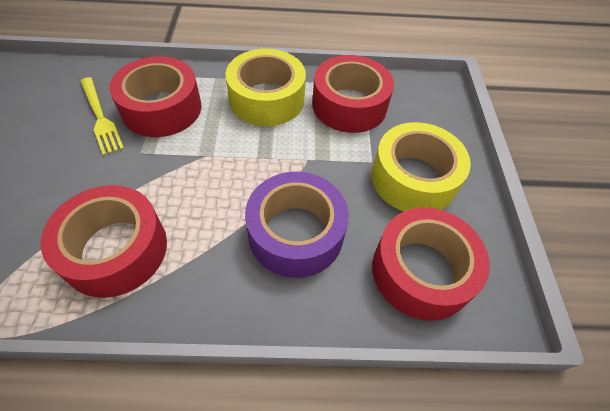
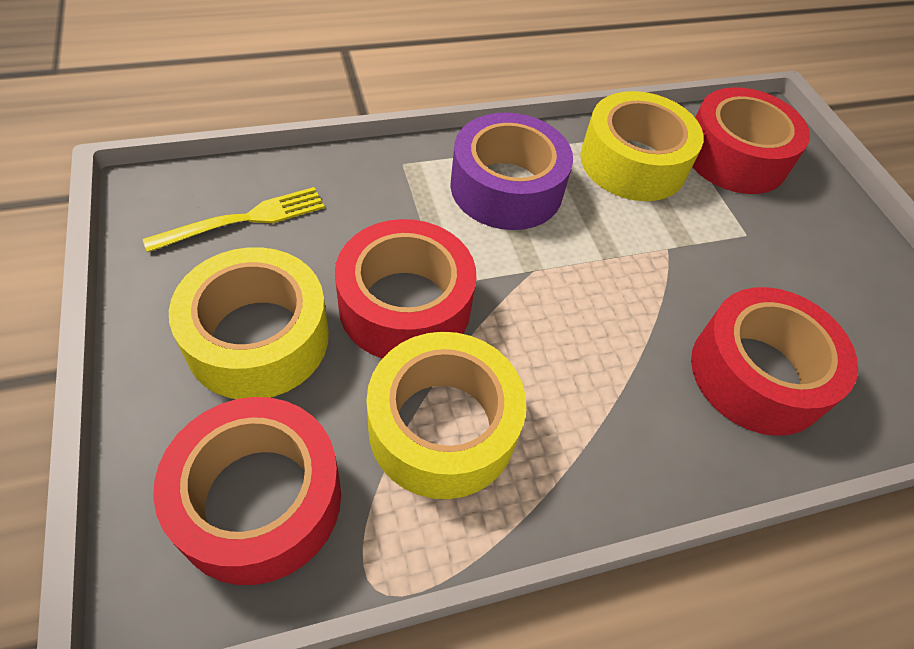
yellow tape: 2 -> 3

